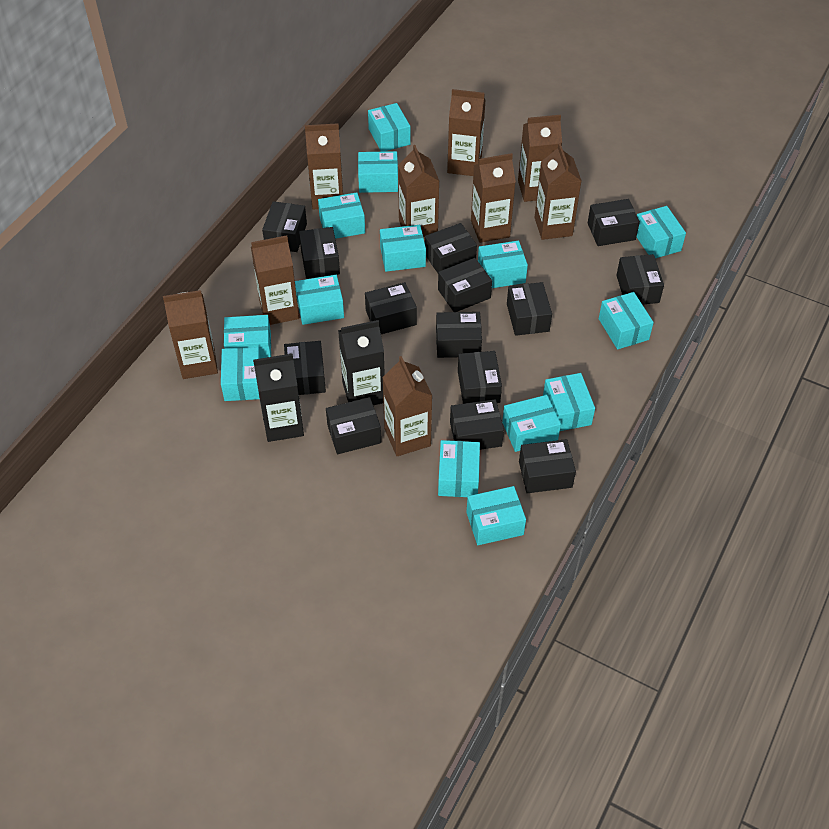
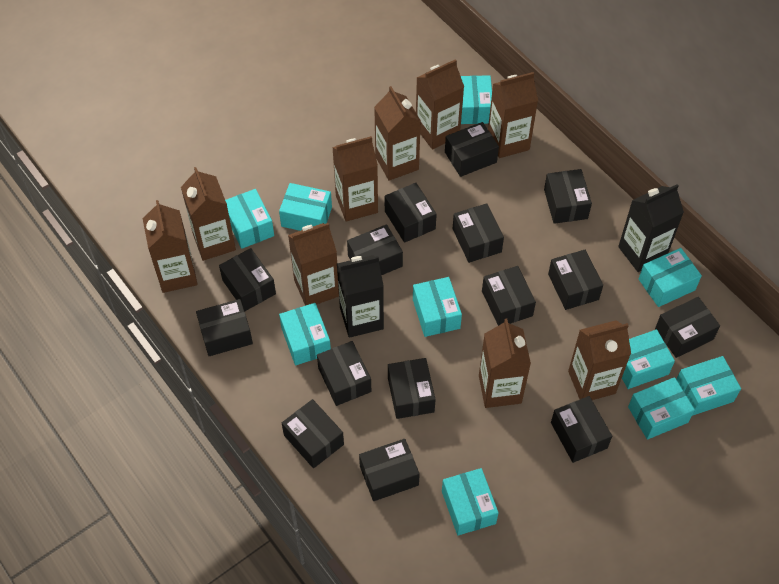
black box: 14 -> 15
turquoise box: 14 -> 10

